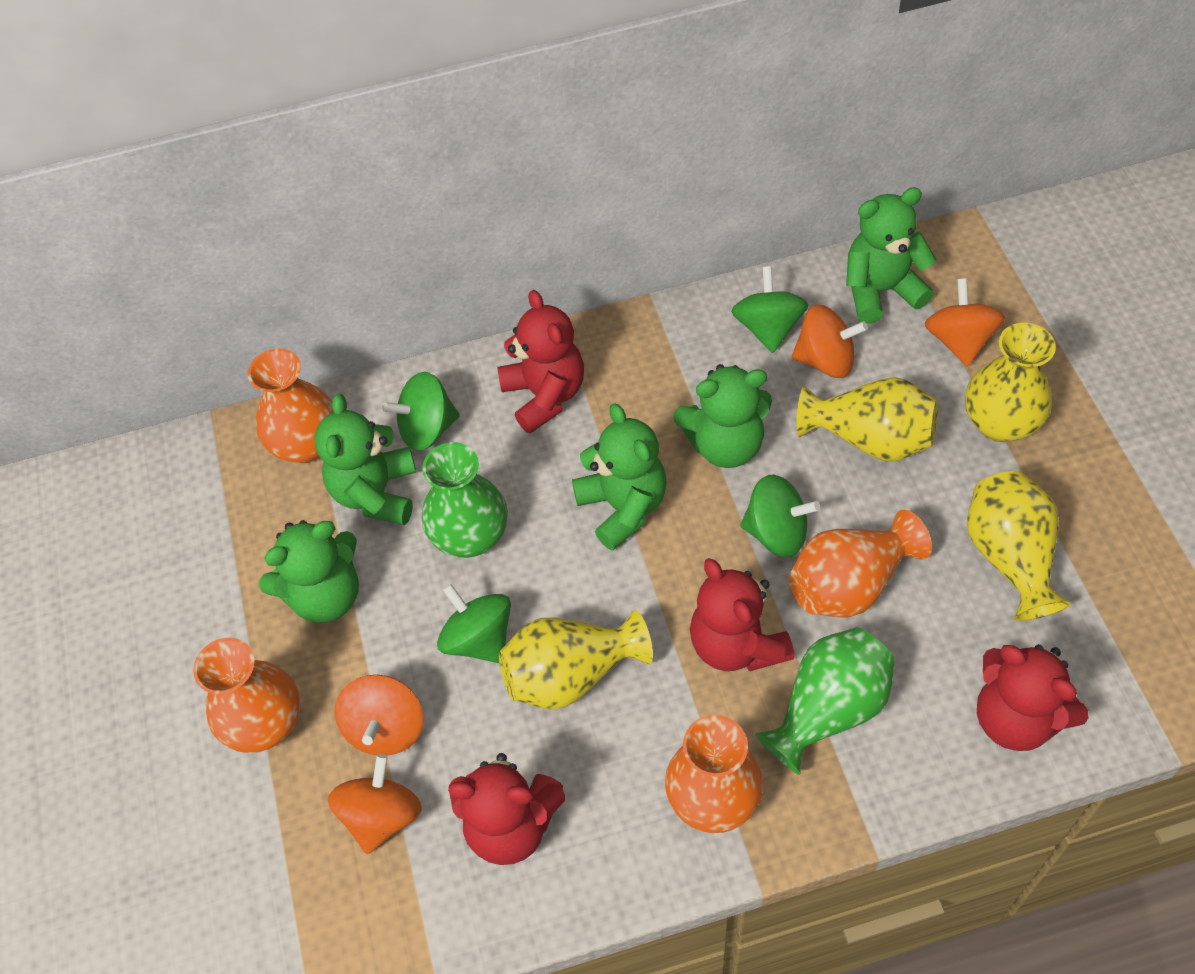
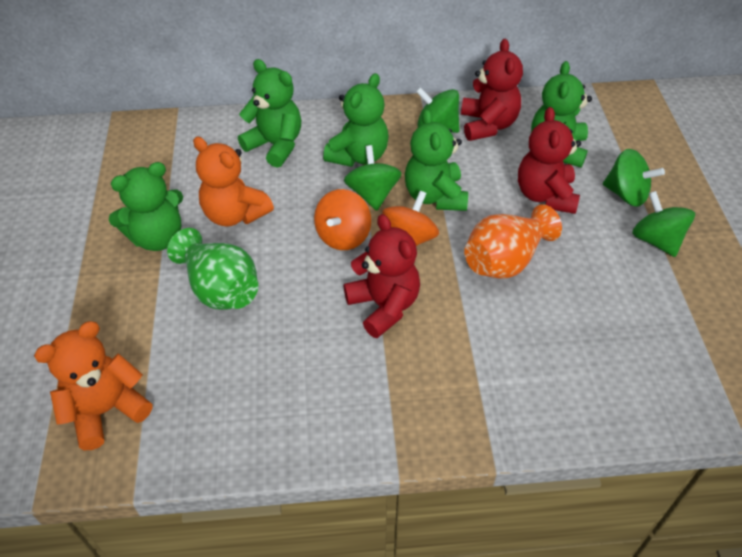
green vase: 2 -> 1
orange spinning top: 4 -> 2
orange teddy bear: 0 -> 2
orange vase: 4 -> 1
red teddy bear: 4 -> 3
yellow vase: 4 -> 0

